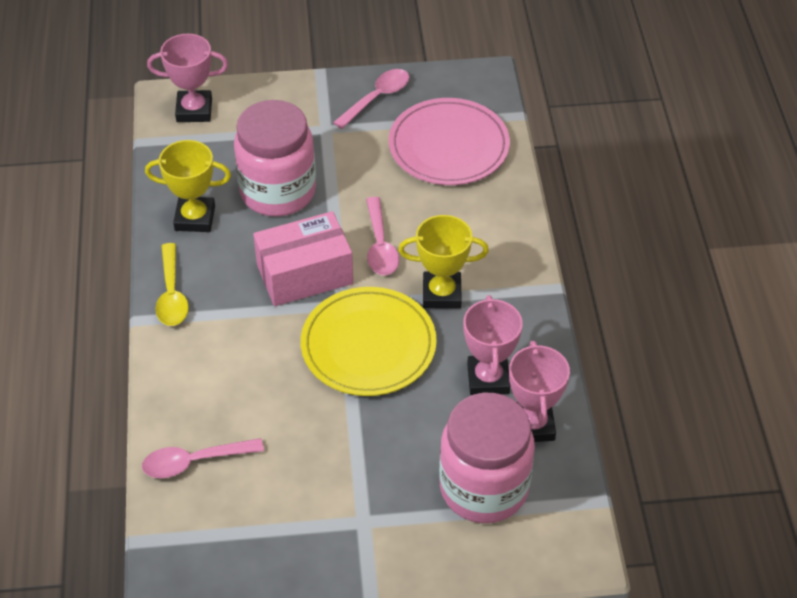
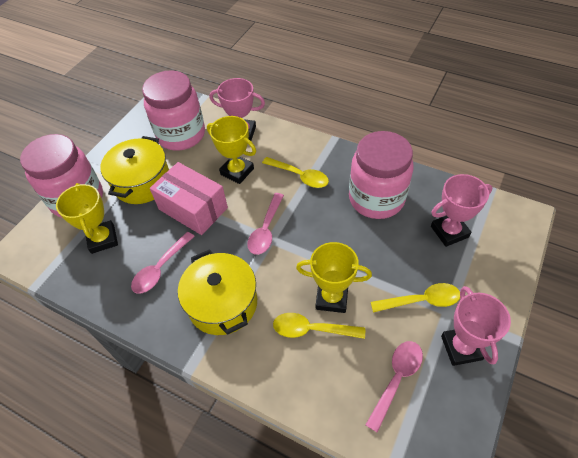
pink jar: 2 -> 3
pink plate: 1 -> 0
yellow plate: 1 -> 0
yellow pot: 0 -> 2
yellow spoon: 1 -> 3
yellow trophy: 2 -> 3

